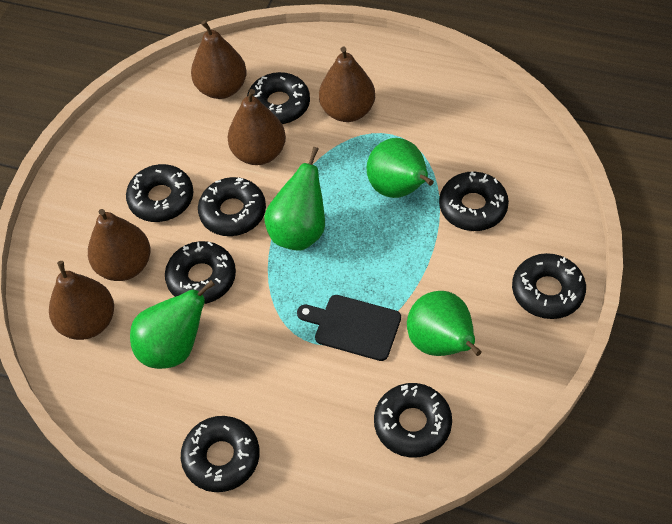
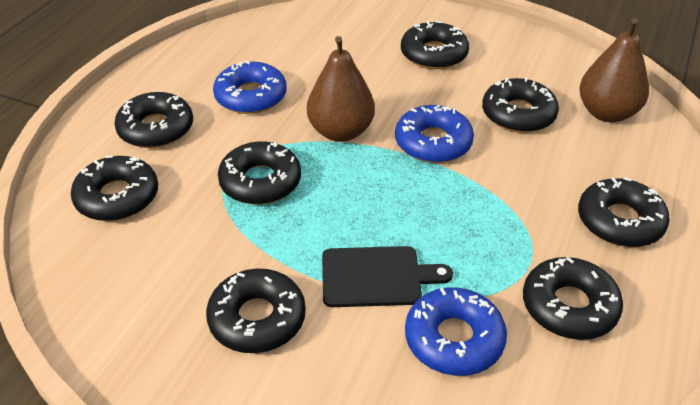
blue donut: 0 -> 3
brown pear: 5 -> 2
green pear: 4 -> 0

